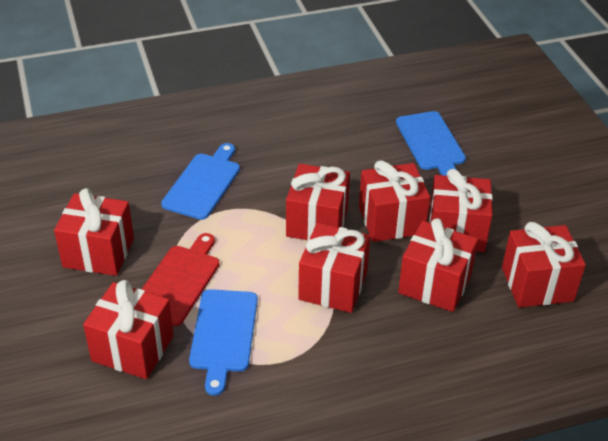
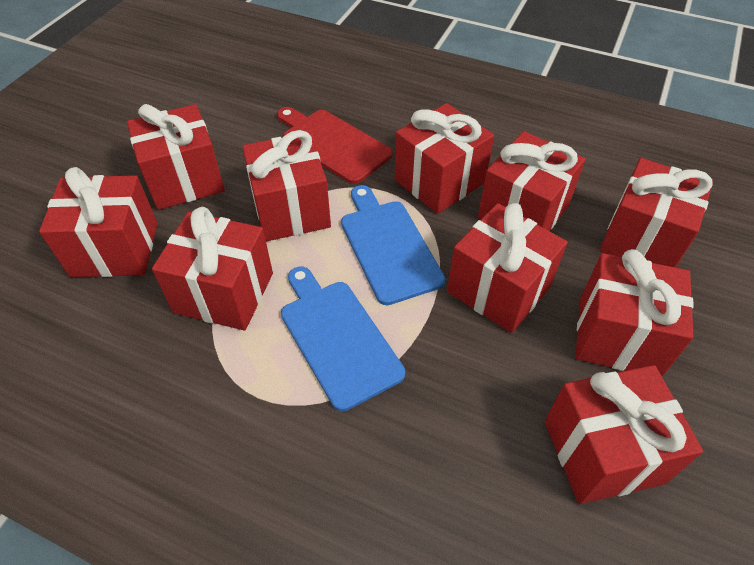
blue cutting board: 3 -> 2
red gift: 8 -> 10

